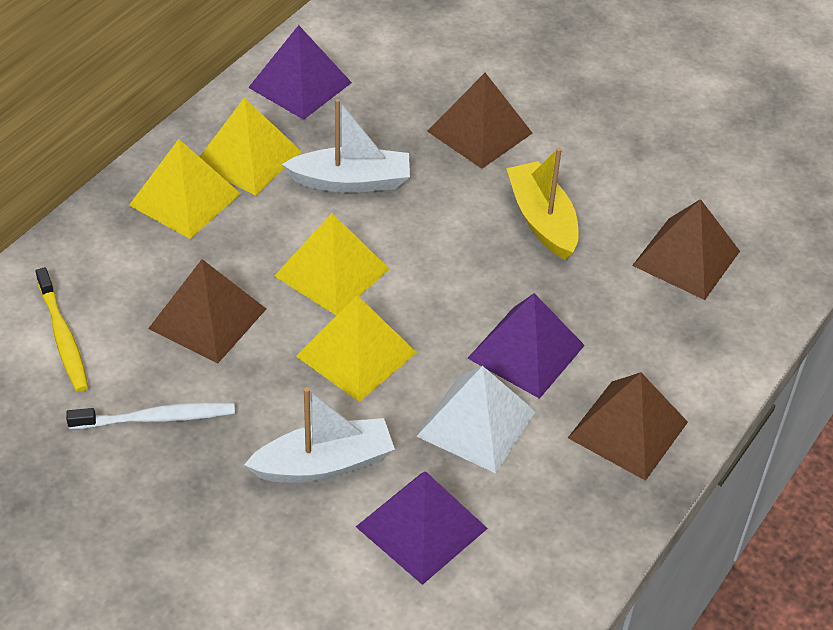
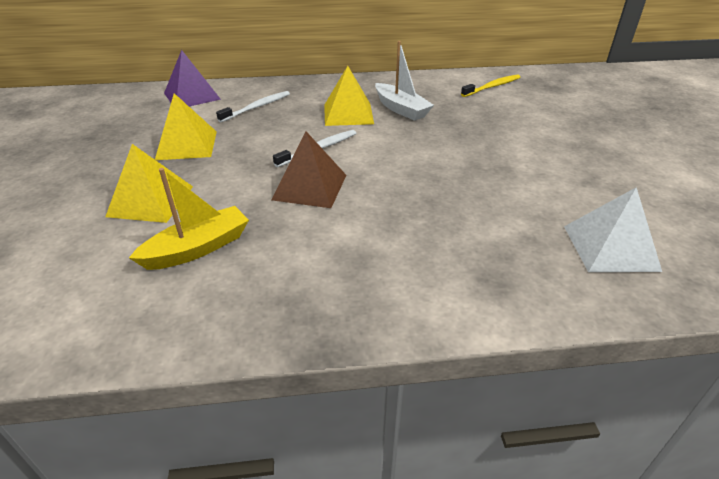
brown pyramid: 4 -> 1
purple pyramid: 3 -> 1
white boat: 2 -> 1
white toothbrush: 1 -> 2
yellow pyramid: 4 -> 3

